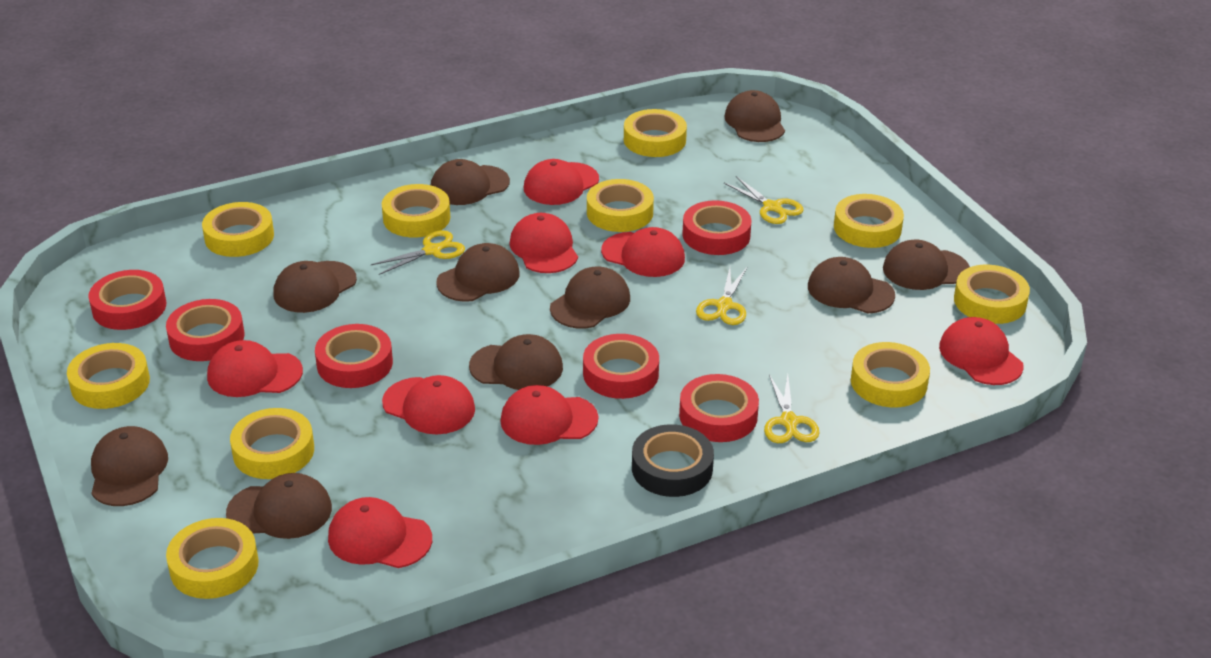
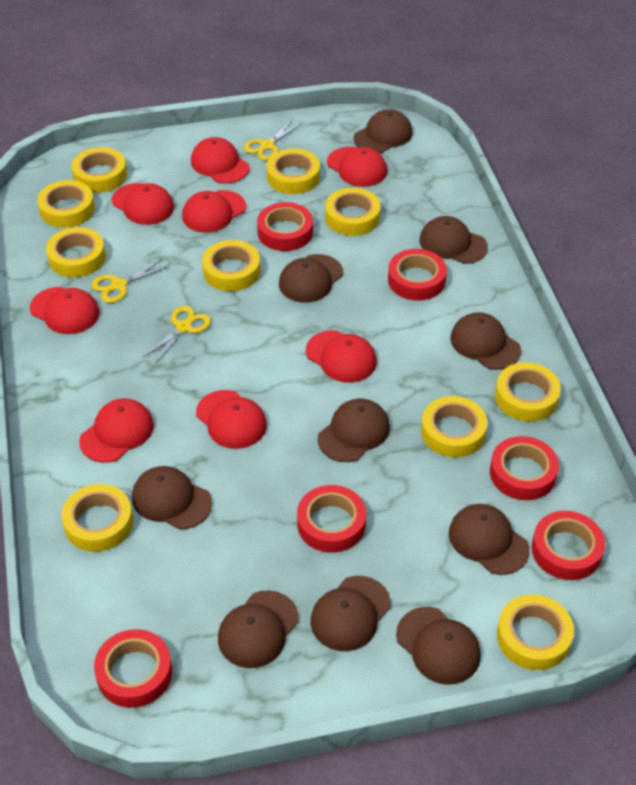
black tape: 1 -> 0
yellow scissors: 4 -> 3

